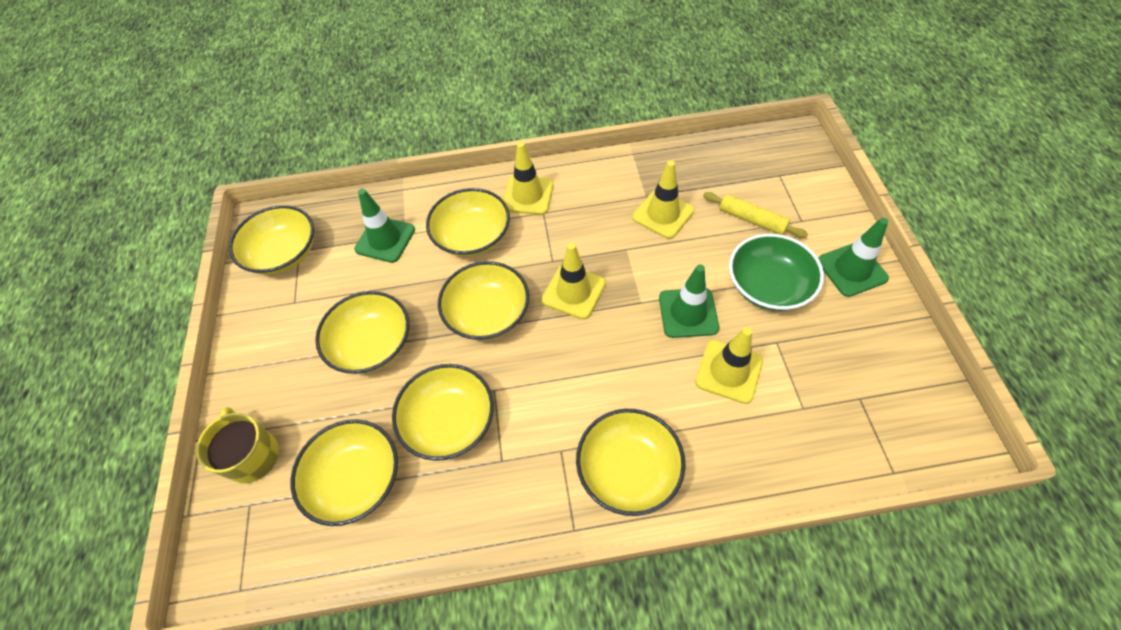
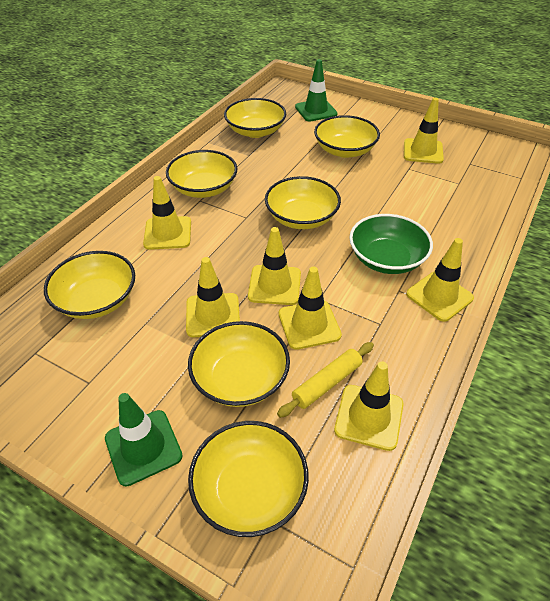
green traffic cone: 3 -> 2
yellow mug: 1 -> 0
yellow traffic cone: 4 -> 7

